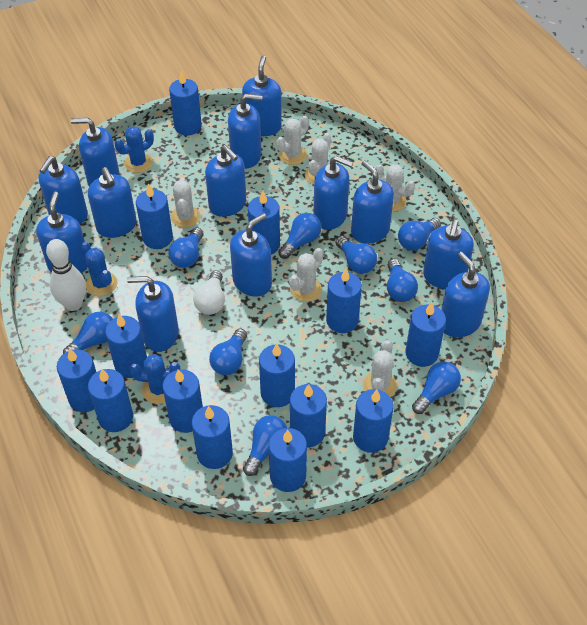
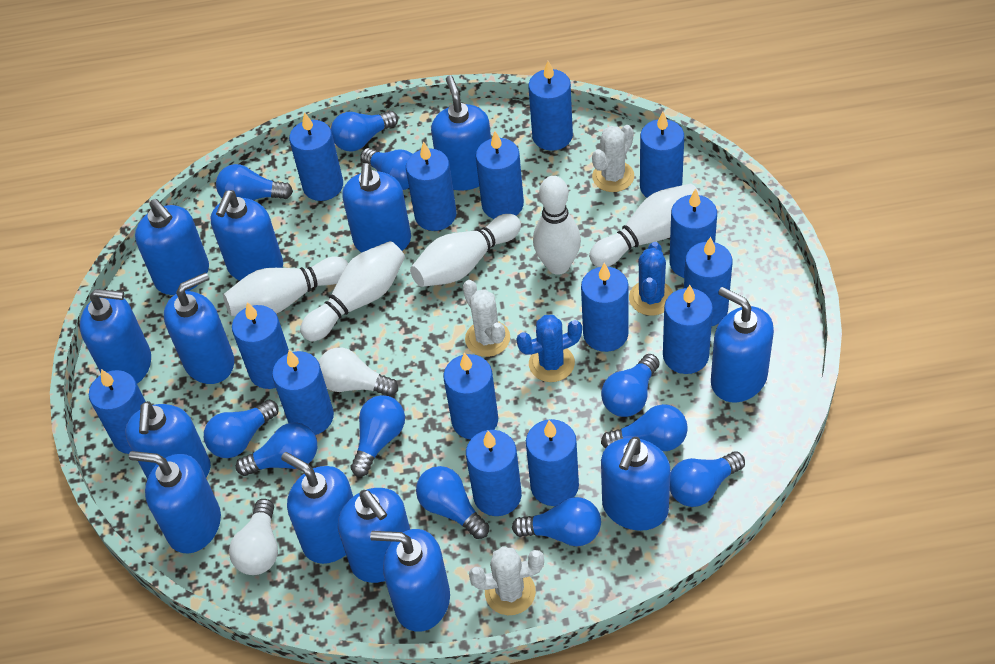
blue cactus: 3 -> 2
blue candle: 14 -> 15
blue light bulb: 9 -> 11
white bowling pin: 1 -> 5
white cactus: 6 -> 3
white light bulb: 1 -> 2

